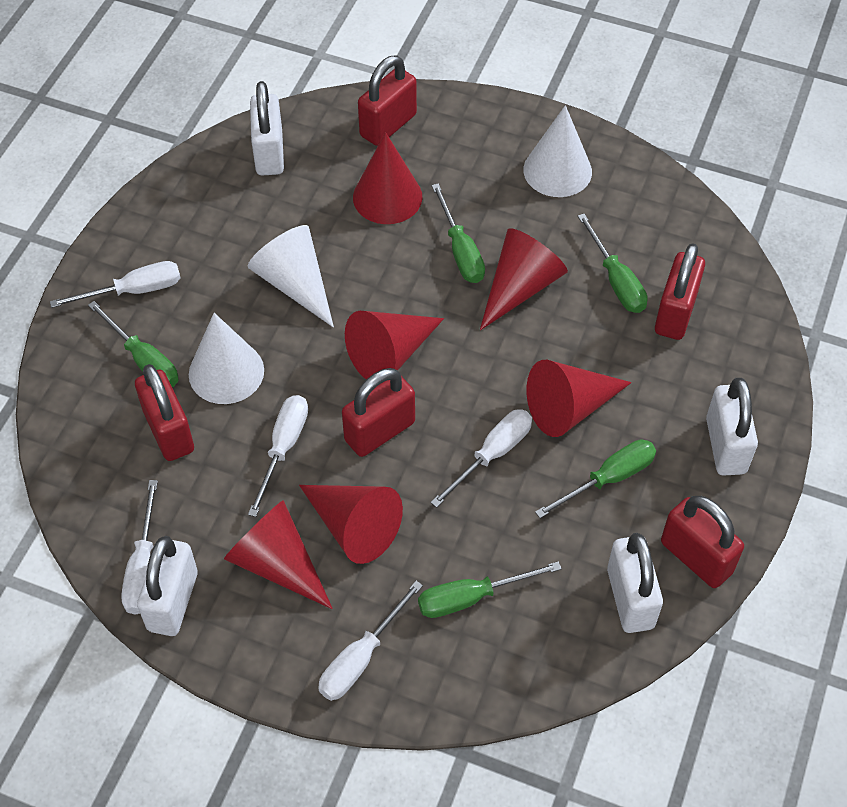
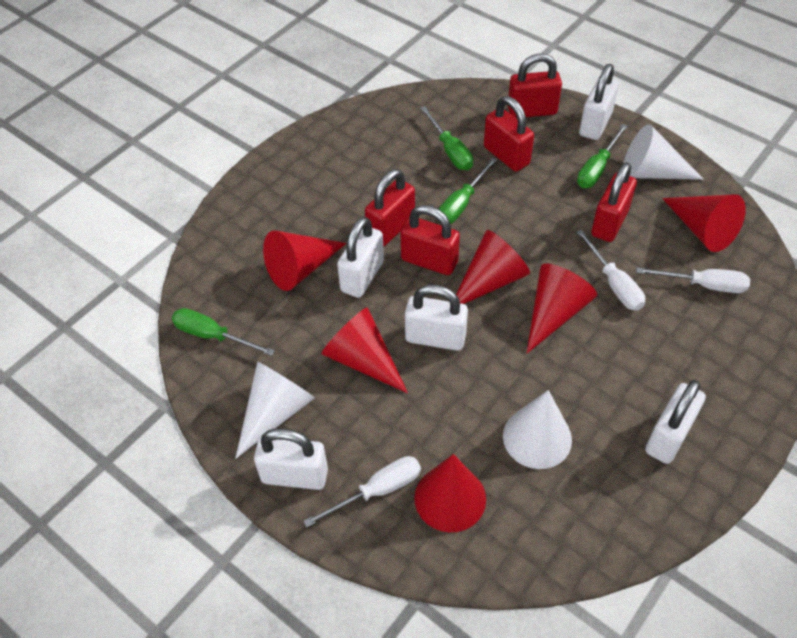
green screwdriver: 5 -> 4
white padlock: 4 -> 5
white screwdriver: 5 -> 3

